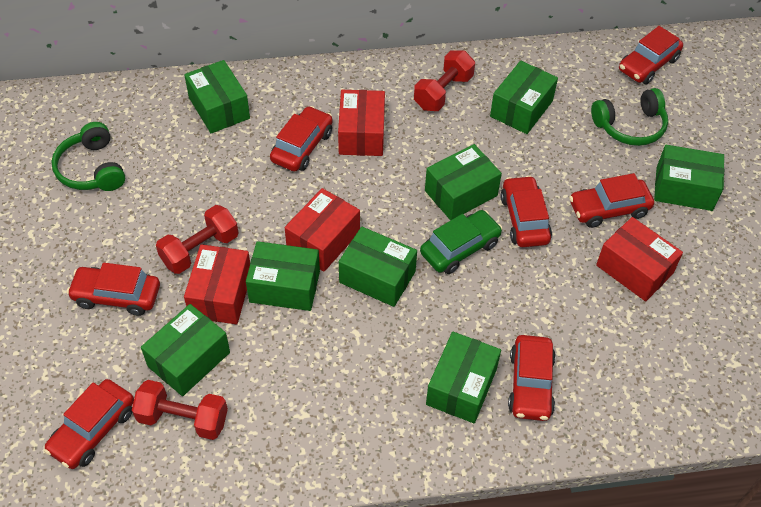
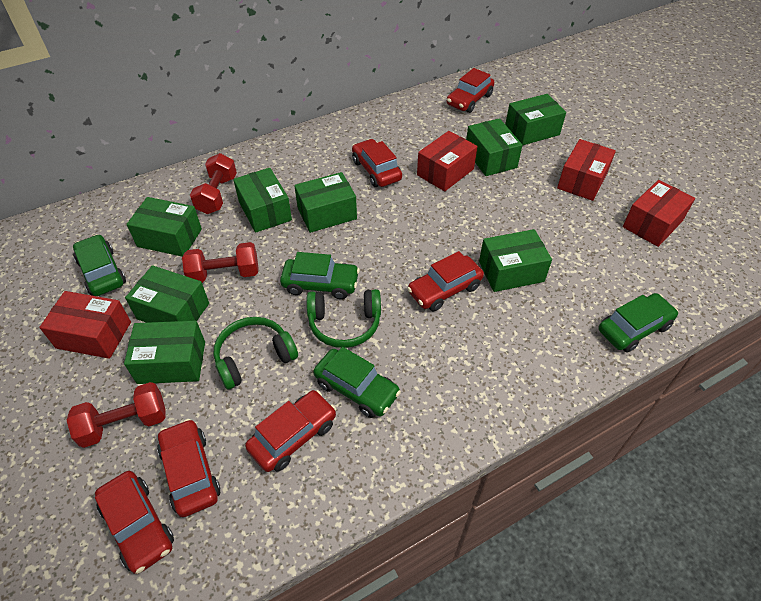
green car: 1 -> 4
red car: 7 -> 6

